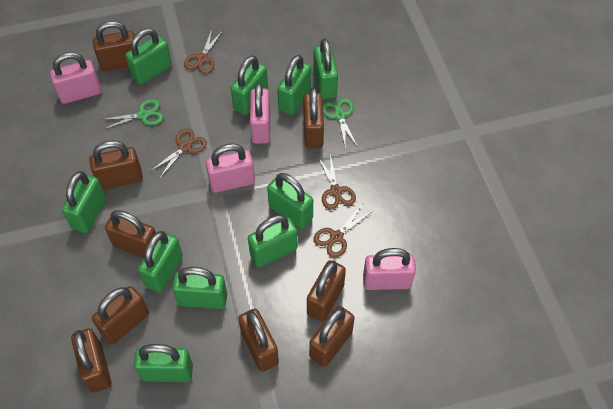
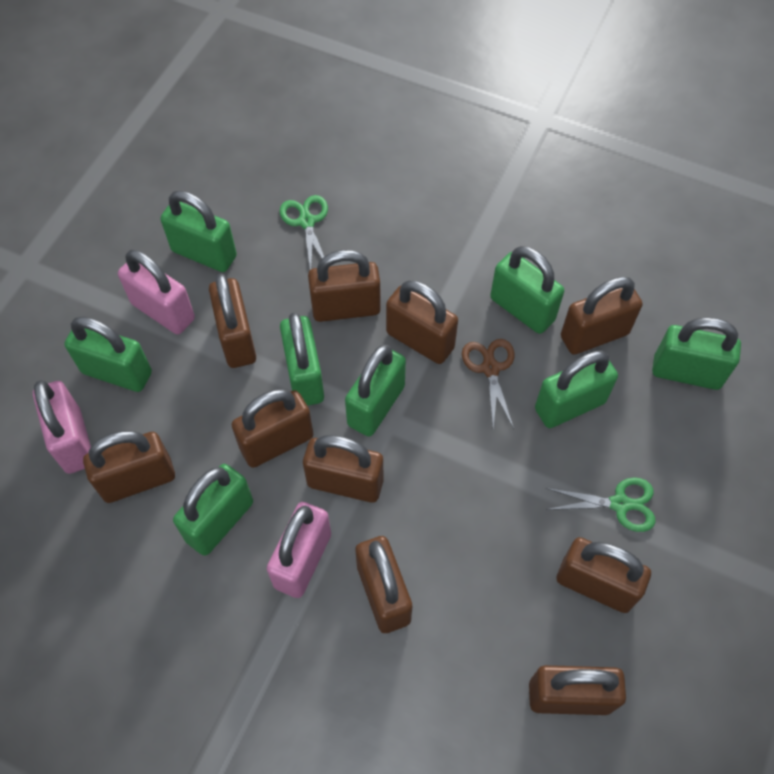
brown padlock: 9 -> 10
brown scissors: 4 -> 1
green padlock: 10 -> 8
pink padlock: 4 -> 3

